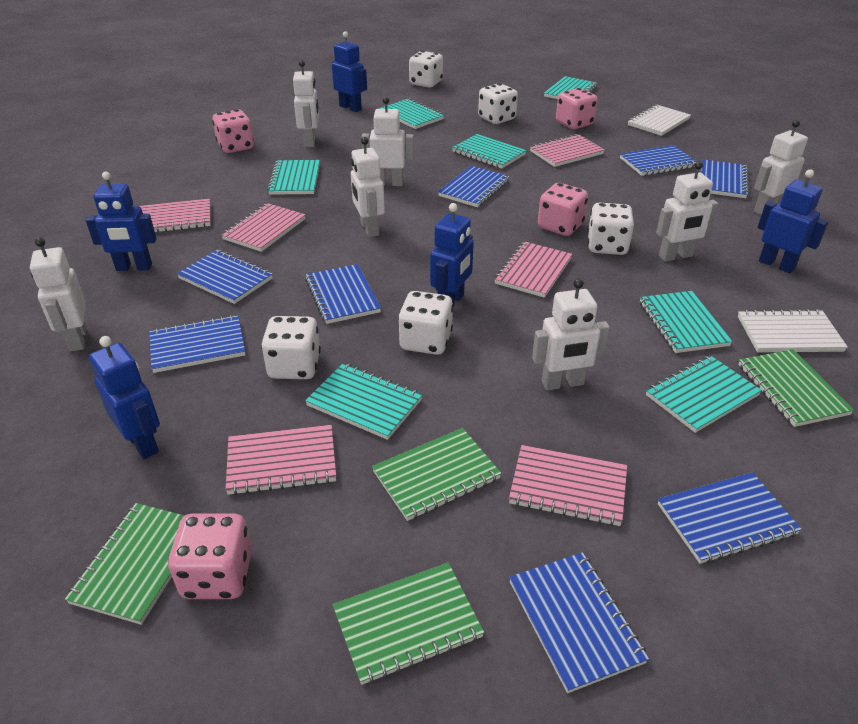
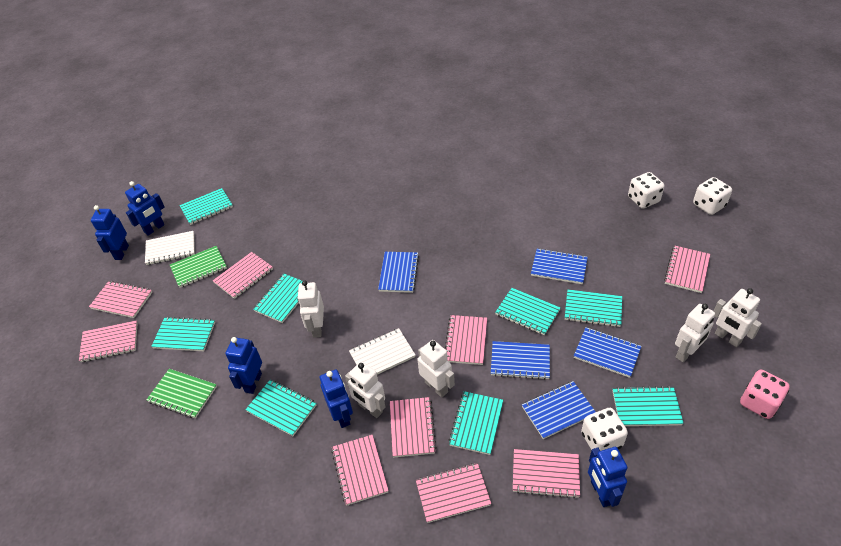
blue notebook: 8 -> 5
green notebook: 4 -> 2
pink dice: 4 -> 1
pink notebook: 6 -> 9
turquoise notebook: 7 -> 8
white dice: 5 -> 3
white robot: 7 -> 5

